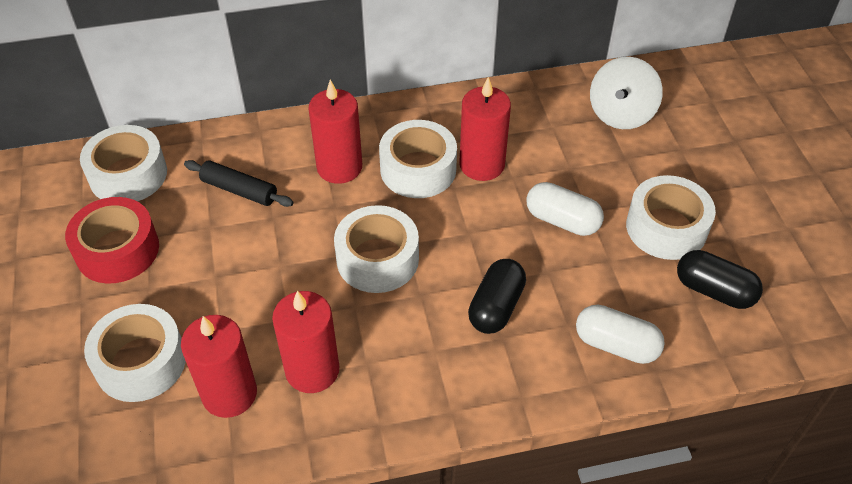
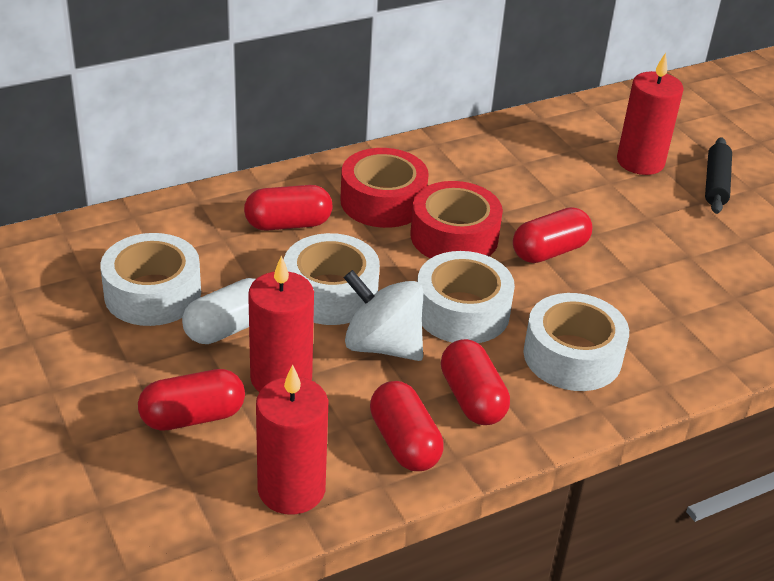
black capsule: 2 -> 0
red candle: 4 -> 3
red capsule: 0 -> 5
red tape: 1 -> 2
white capsule: 2 -> 1
white tape: 5 -> 4

